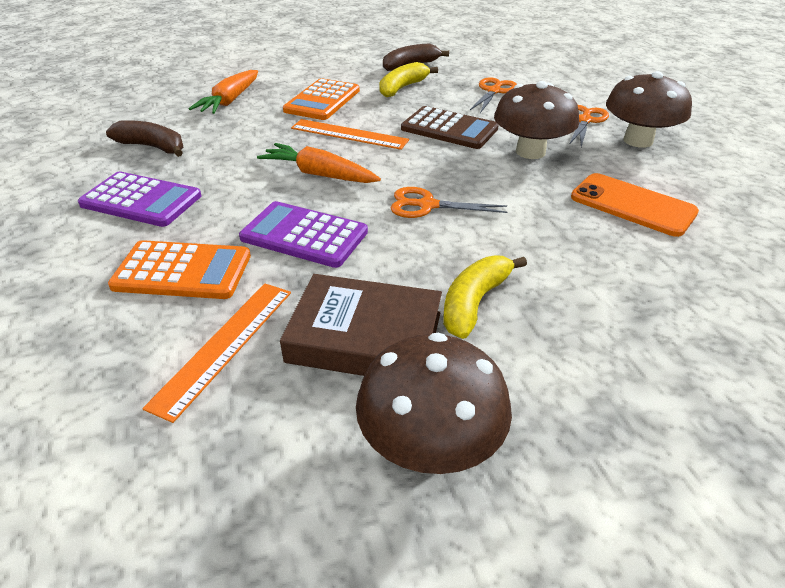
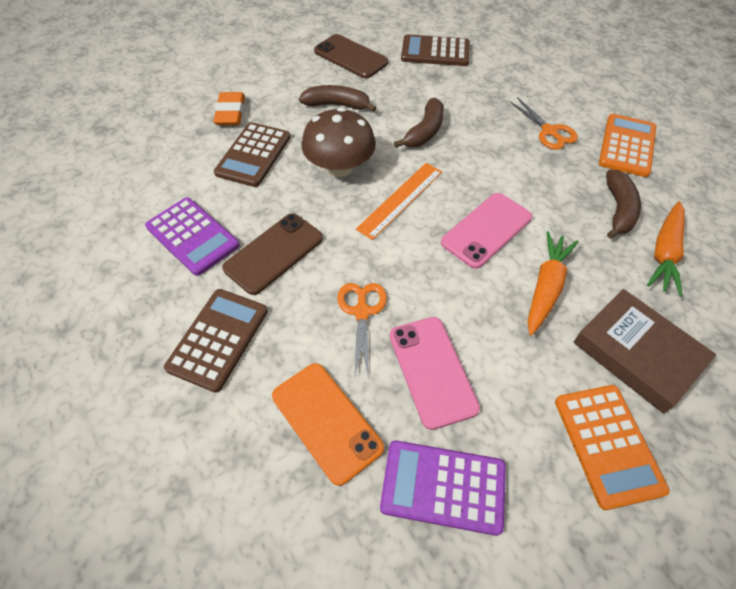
brown banana: 2 -> 3
brown calculator: 1 -> 3
brown mushroom: 3 -> 1
brown phone: 0 -> 2
orange eraser: 0 -> 1
orange ruler: 2 -> 1
orange scissors: 3 -> 2
pink phone: 0 -> 2
yellow banana: 2 -> 0

